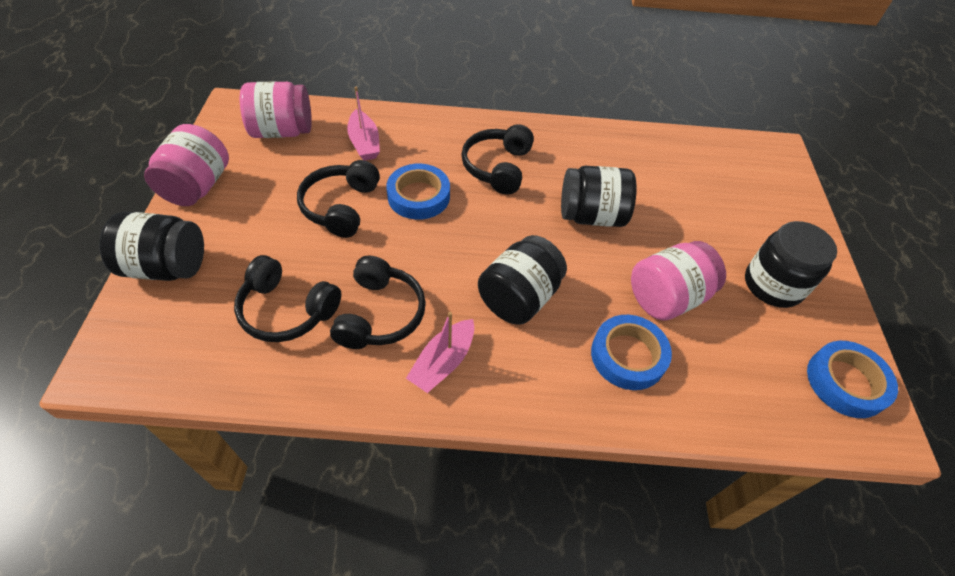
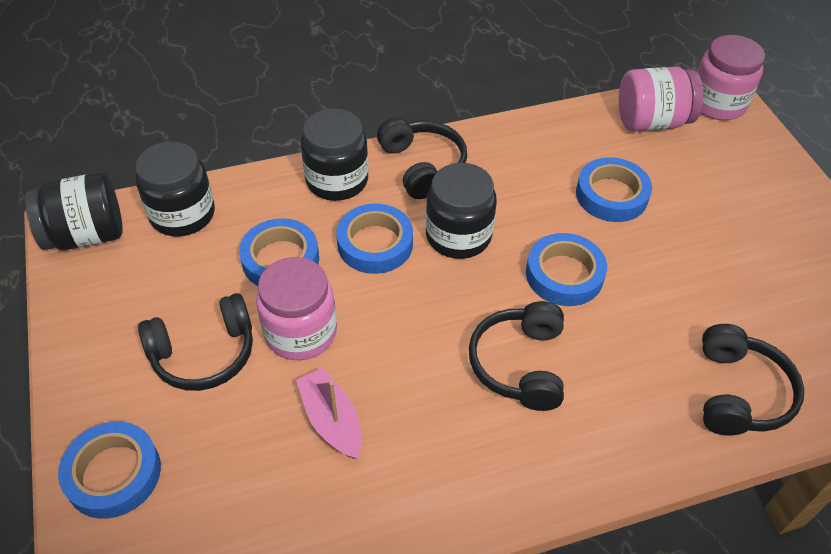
blue tape: 3 -> 5
pink boat: 2 -> 1

